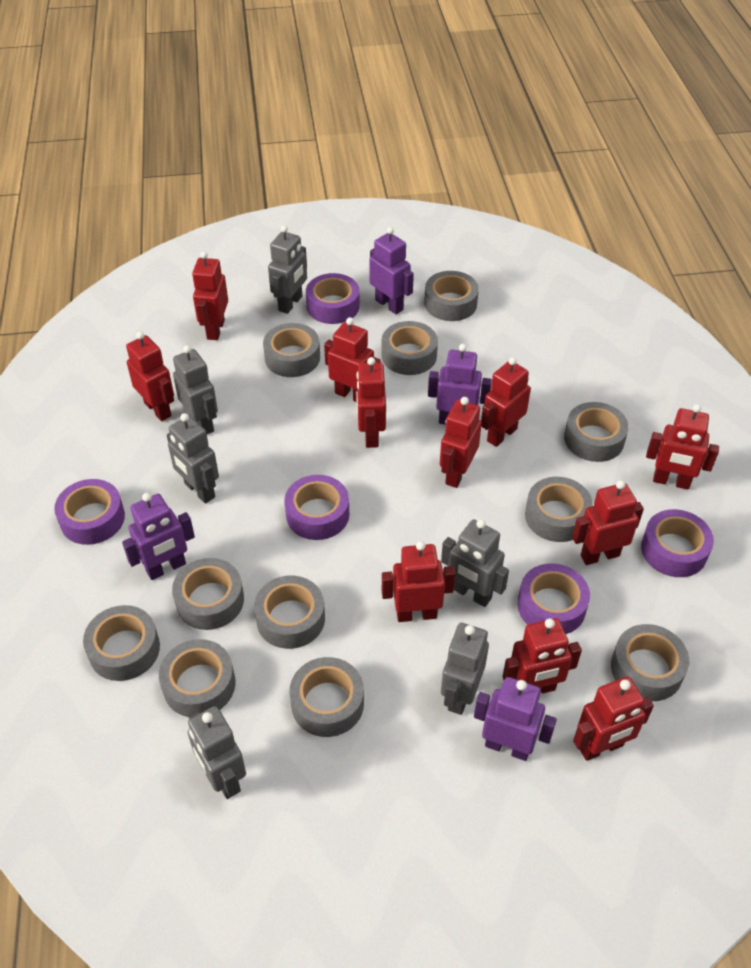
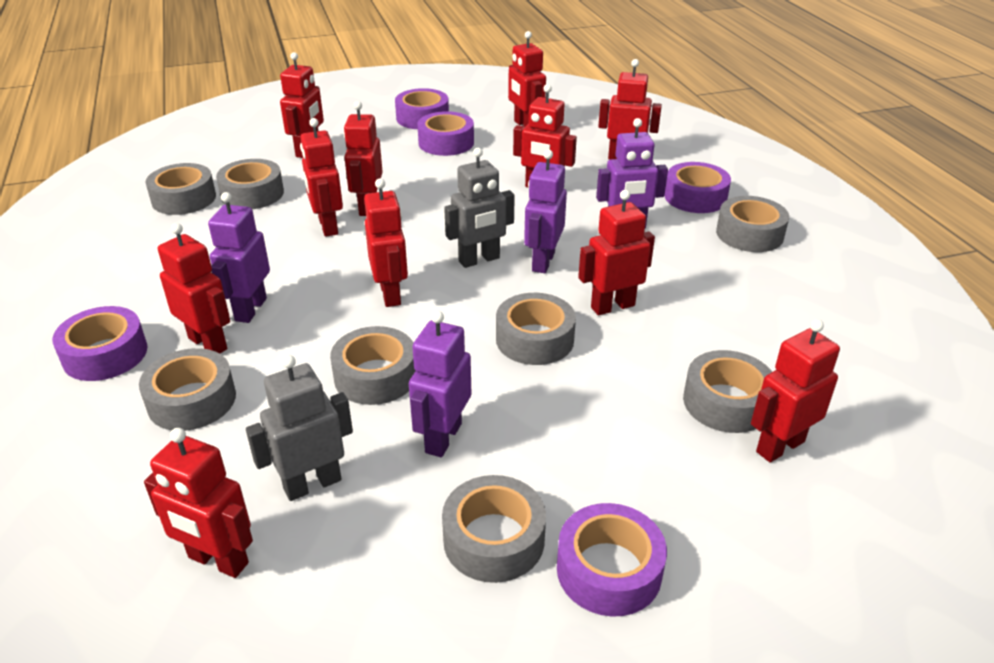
grey robot: 6 -> 2
grey tape: 11 -> 8

